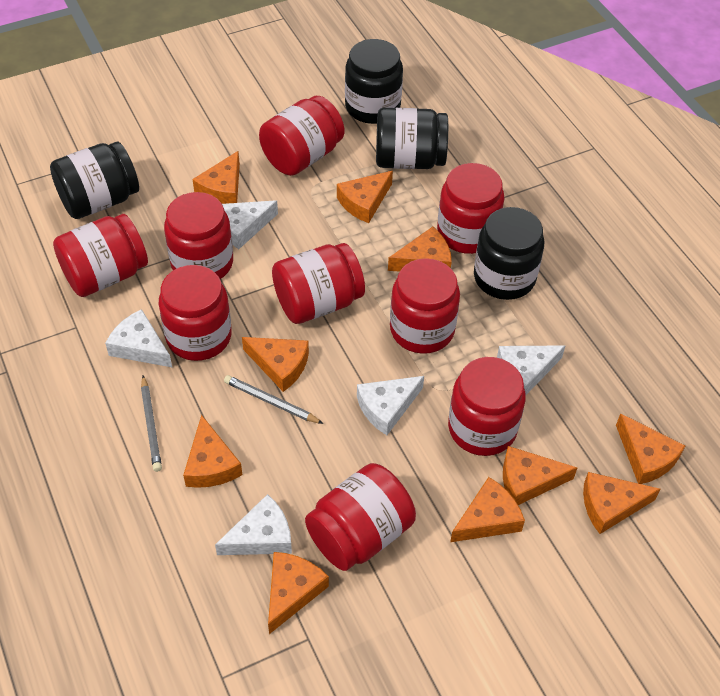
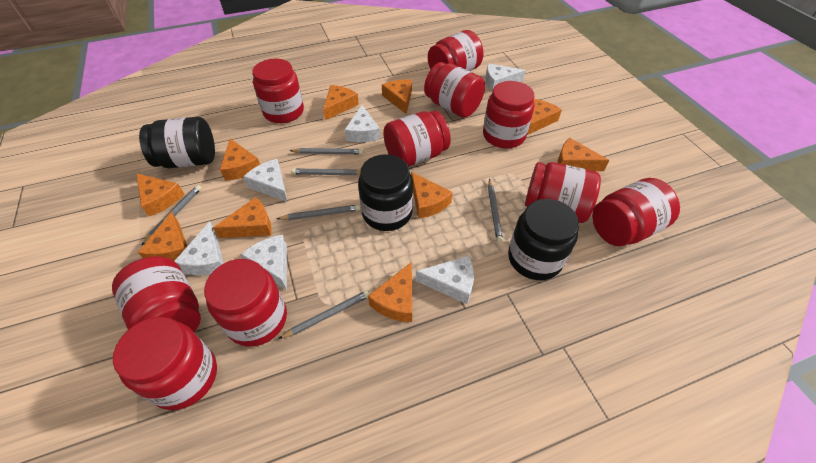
black jar: 4 -> 3
grey pencil: 2 -> 6
red jar: 9 -> 10
white cheese: 5 -> 6

